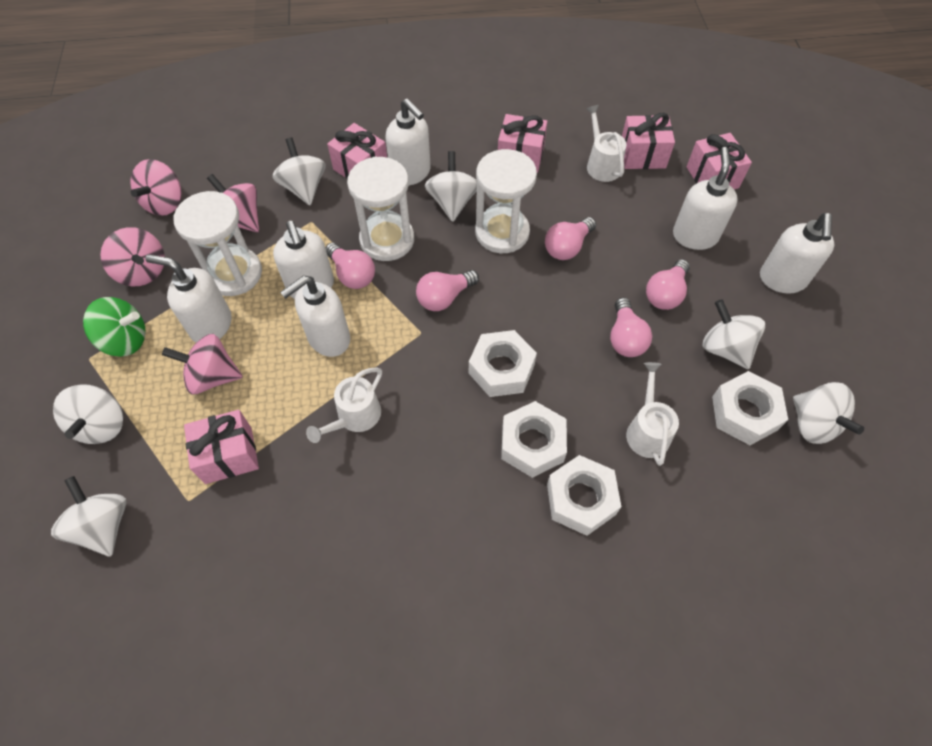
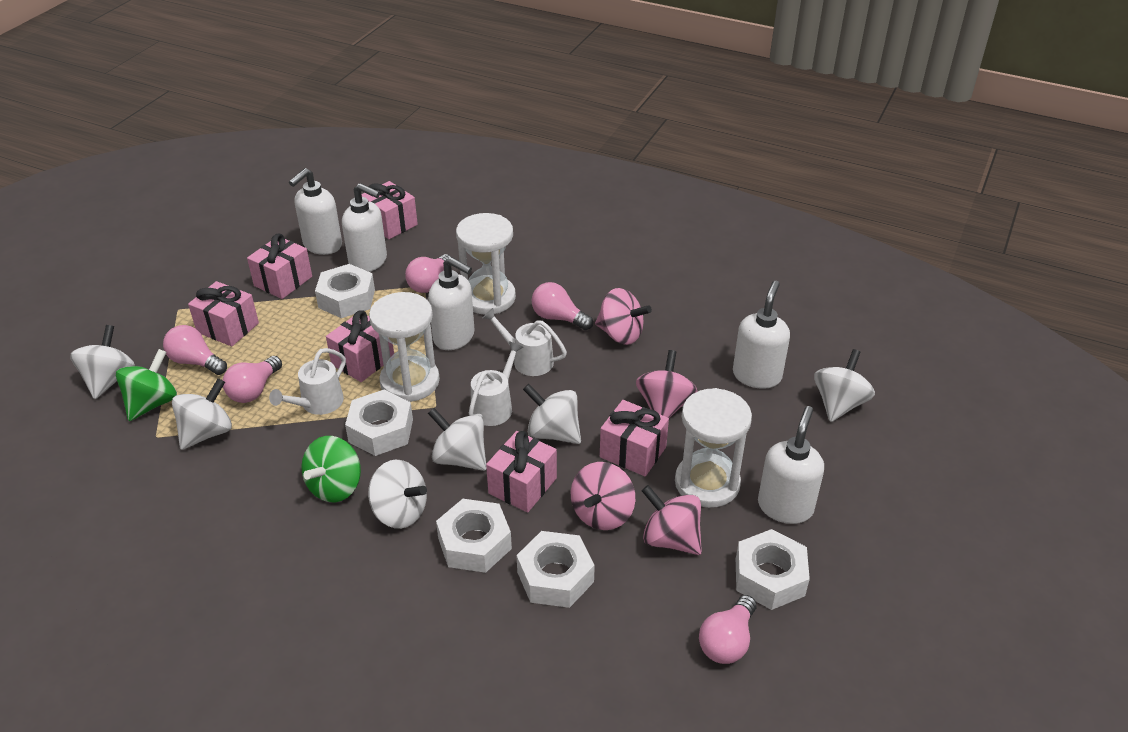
green spinning top: 1 -> 2
pink gift: 5 -> 6
white nut: 4 -> 5
white soap dispenser: 6 -> 5

